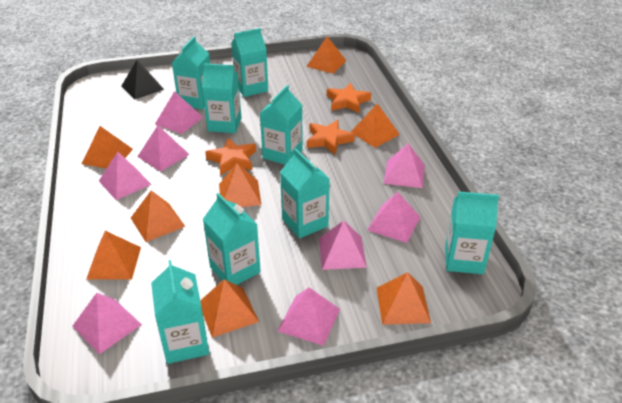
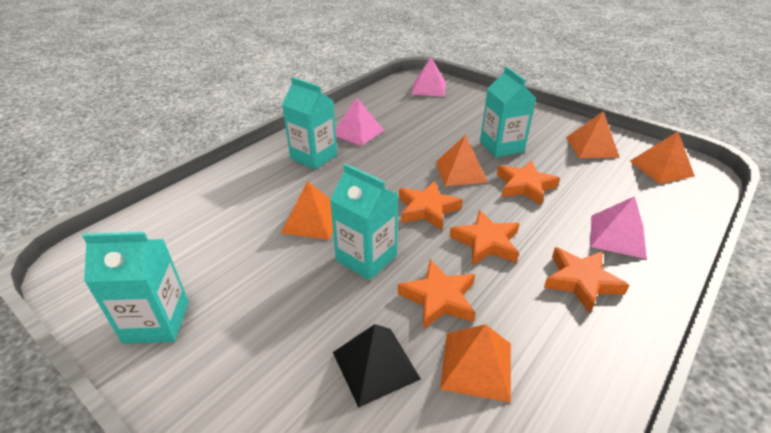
orange pyramid: 8 -> 5
orange star: 3 -> 5
pink pyramid: 8 -> 3
turquoise carton: 8 -> 4

